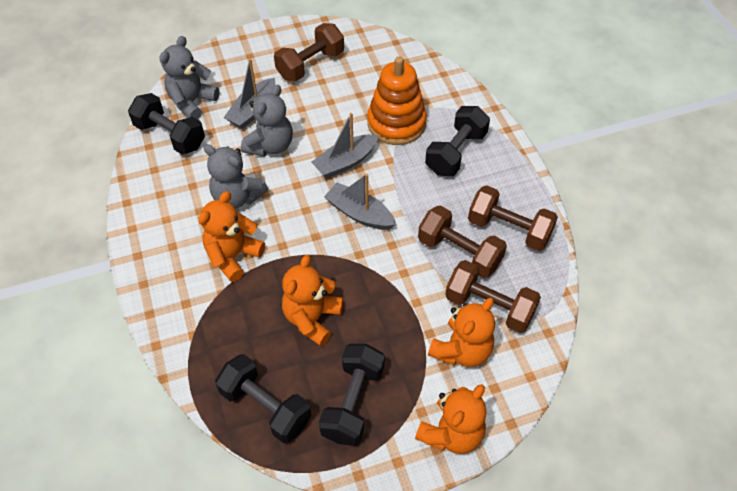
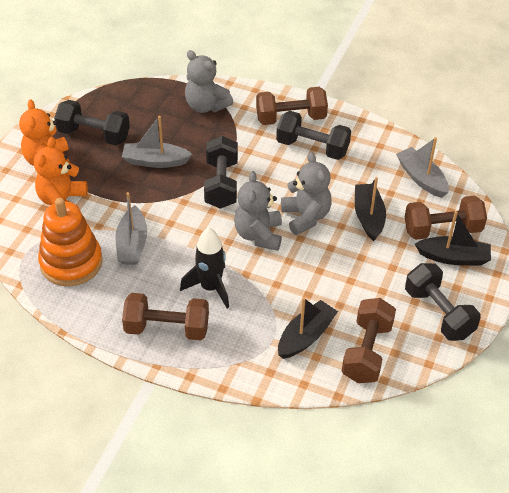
black boat: 0 -> 3
black rocket: 0 -> 1
orange teddy bear: 4 -> 2

